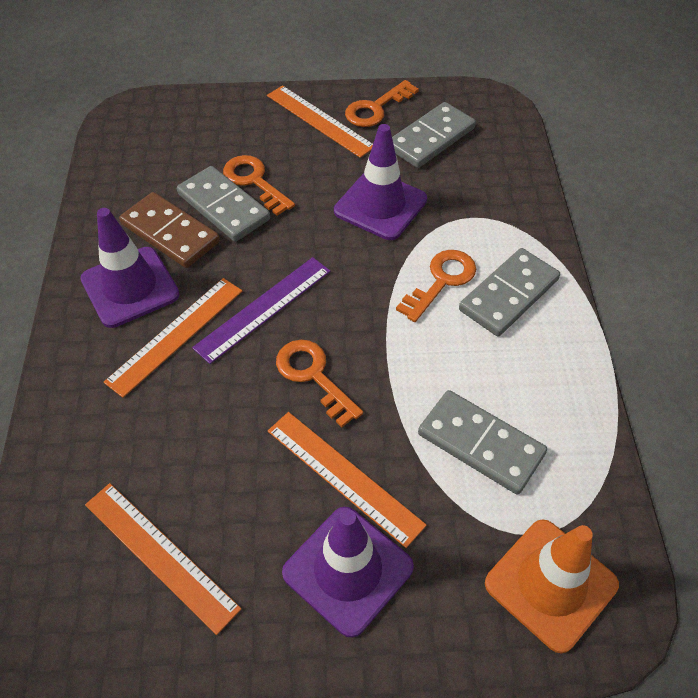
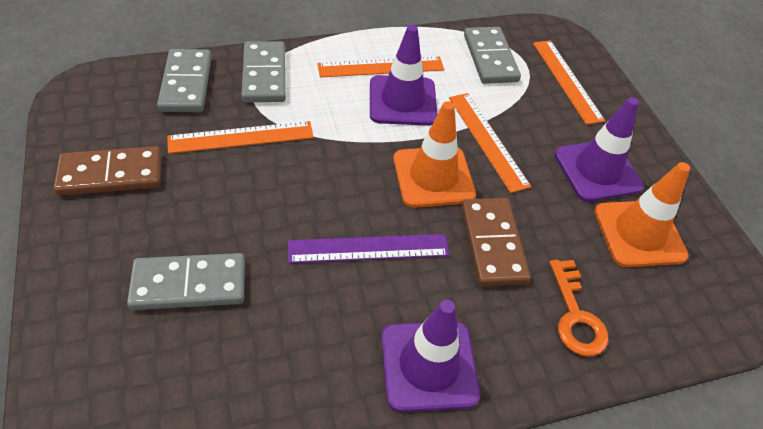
brown domino: 1 -> 2
orange key: 4 -> 1
orange traffic cone: 1 -> 2

